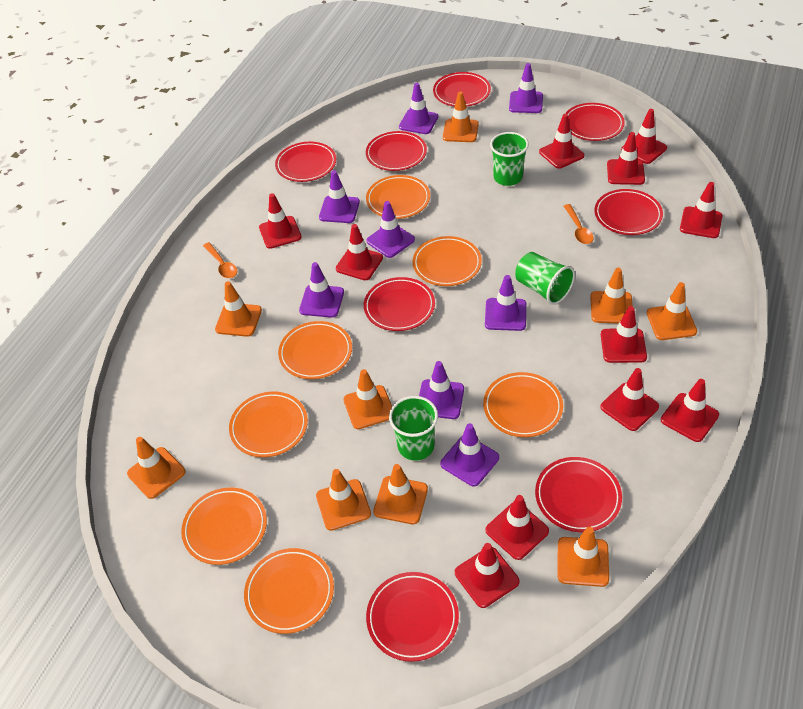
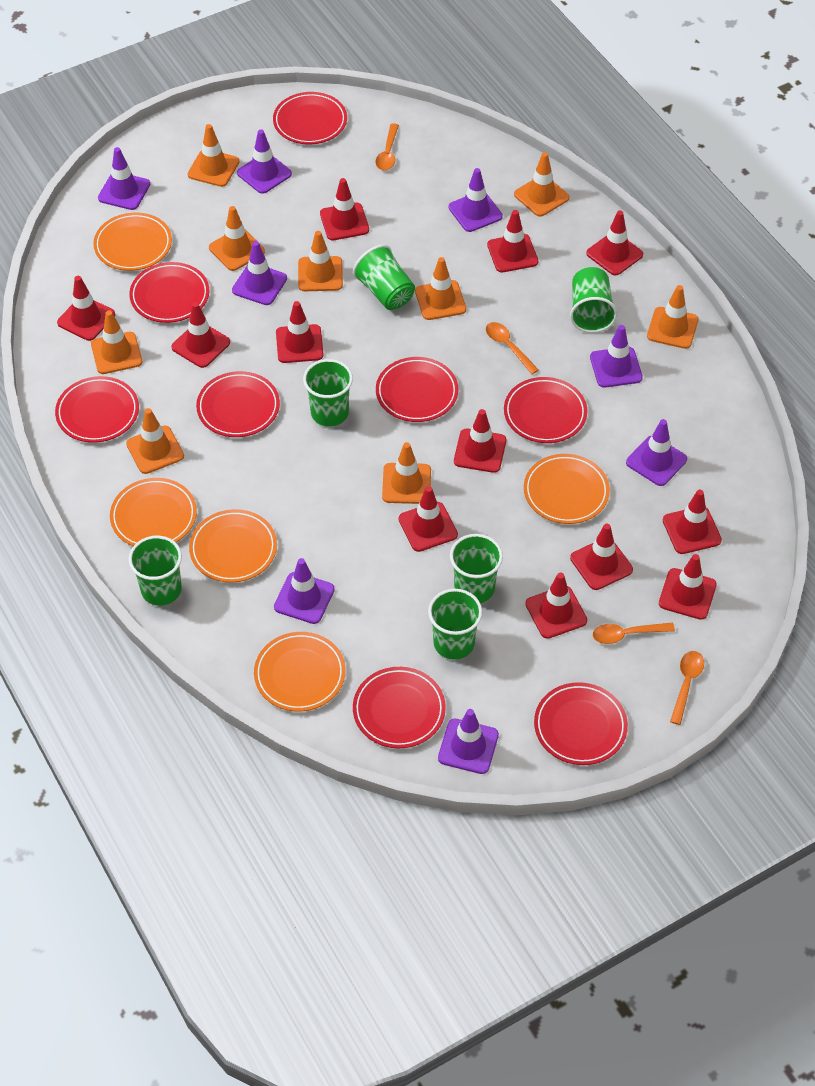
green cup: 3 -> 6
orange plate: 7 -> 5
orange spoon: 2 -> 4
red traffic cone: 11 -> 12

